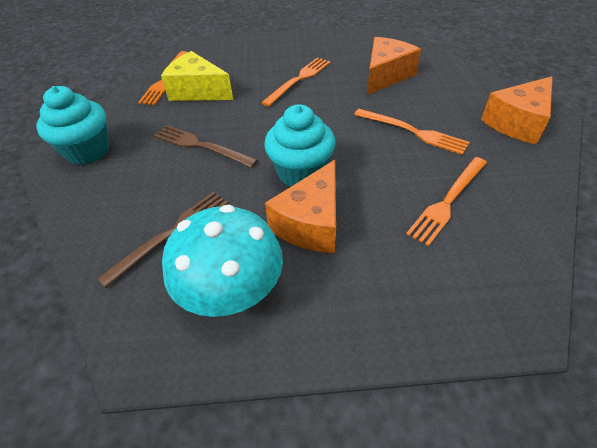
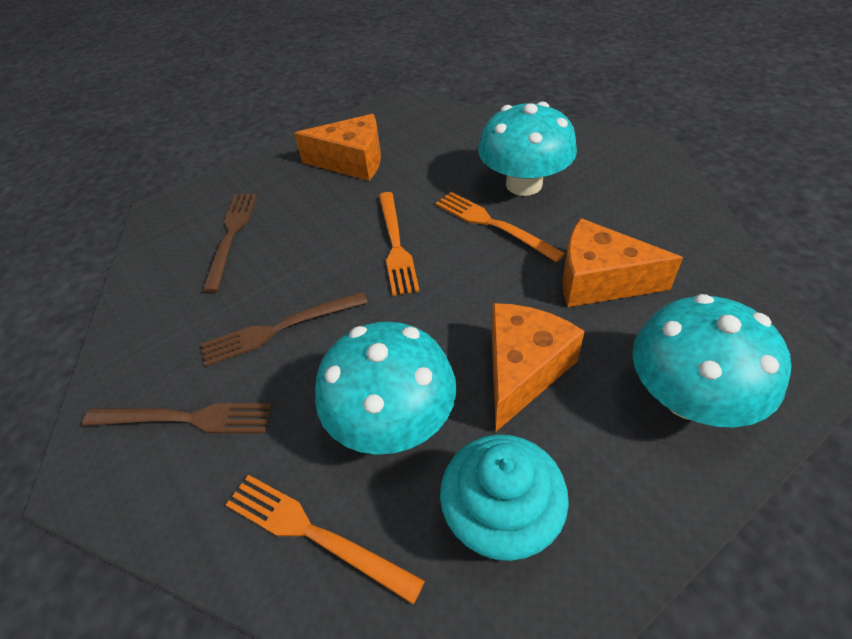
brown fork: 2 -> 3
orange fork: 4 -> 3
turquoise cupcake: 2 -> 1
turquoise mushroom: 1 -> 3
yellow cheese: 1 -> 0

